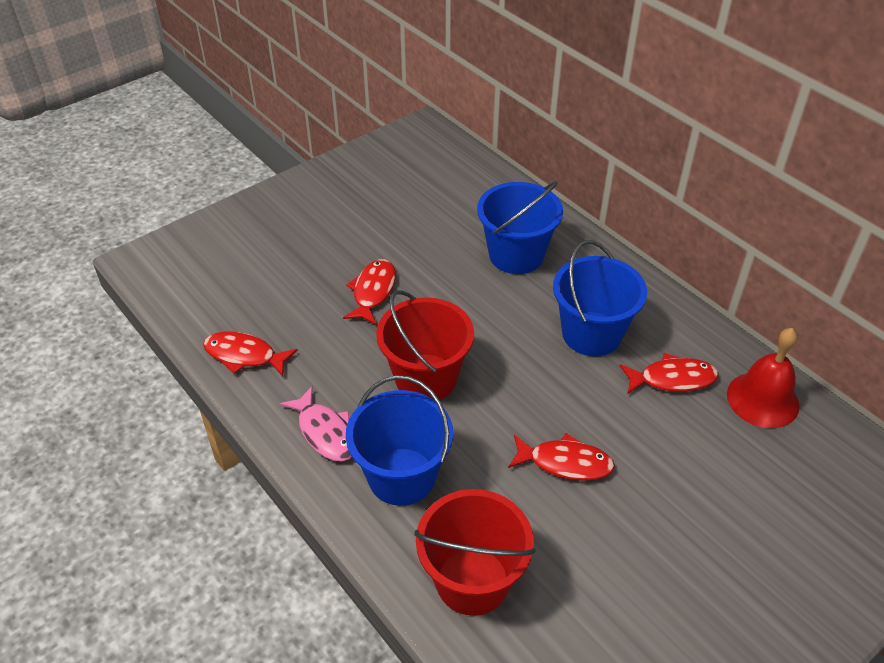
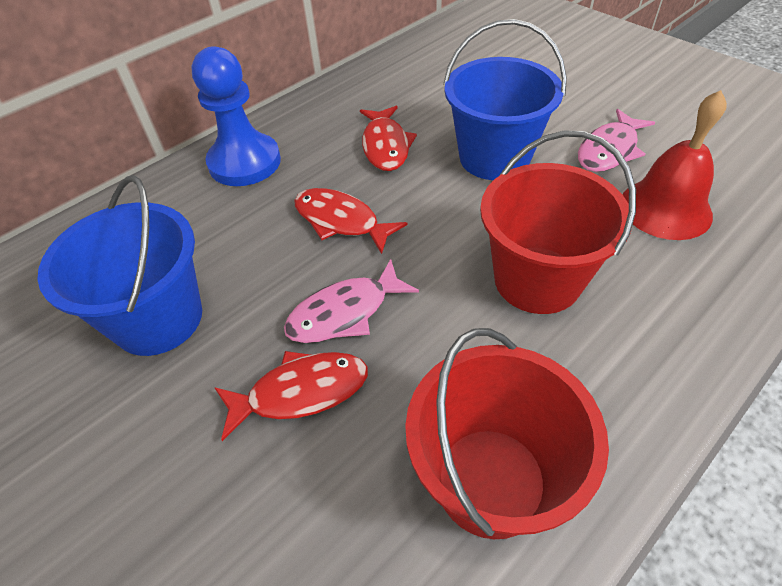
blue bucket: 3 -> 2
blue pawn: 0 -> 1
pink fish: 1 -> 2
red fish: 4 -> 3

